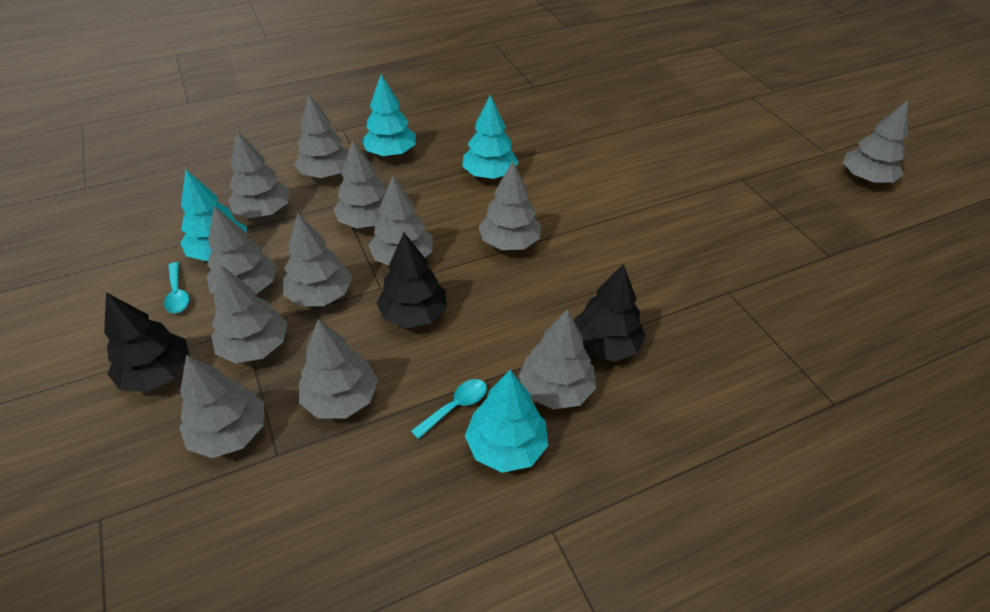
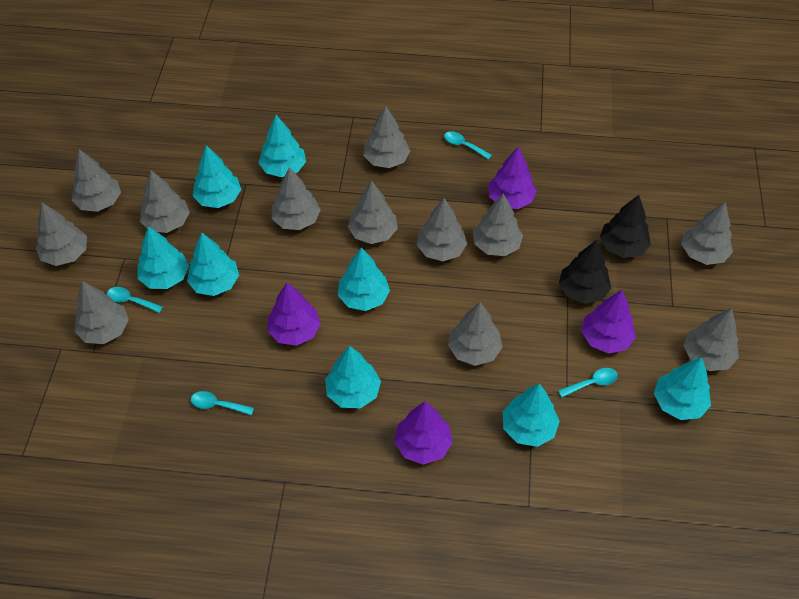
black tree: 3 -> 2
purple tree: 0 -> 4
turquoise spoon: 2 -> 4
turquoise tree: 4 -> 8

